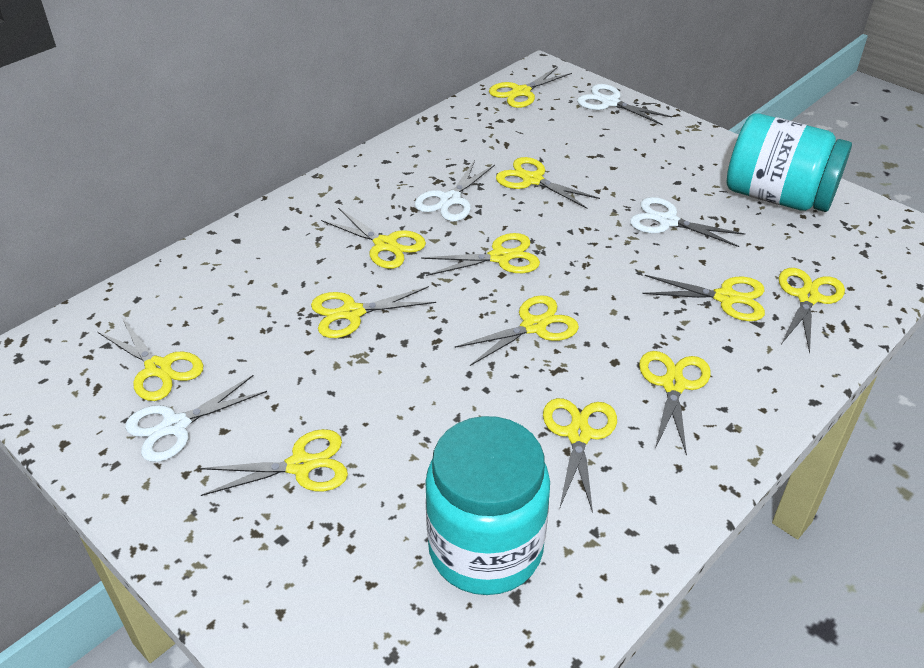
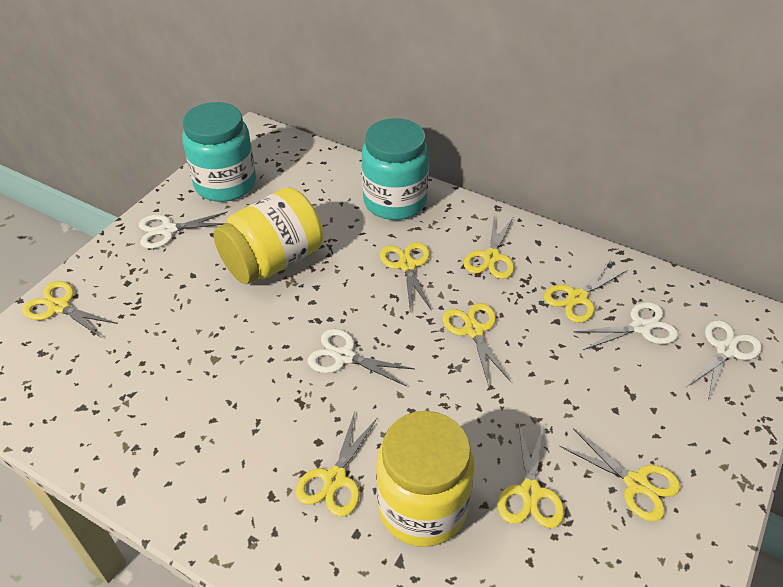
yellow jar: 0 -> 2
yellow scissors: 12 -> 8

